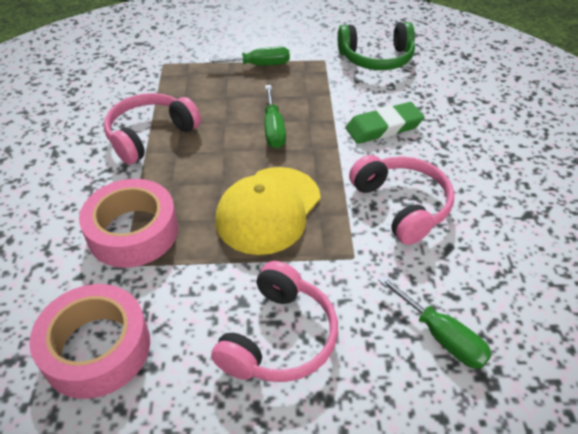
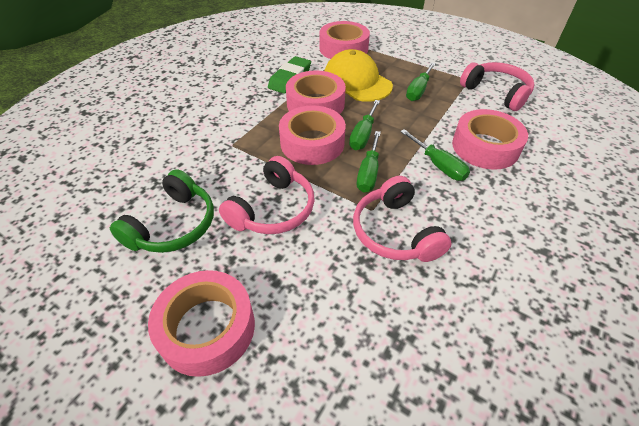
green screwdriver: 3 -> 4
pink tape: 2 -> 5

